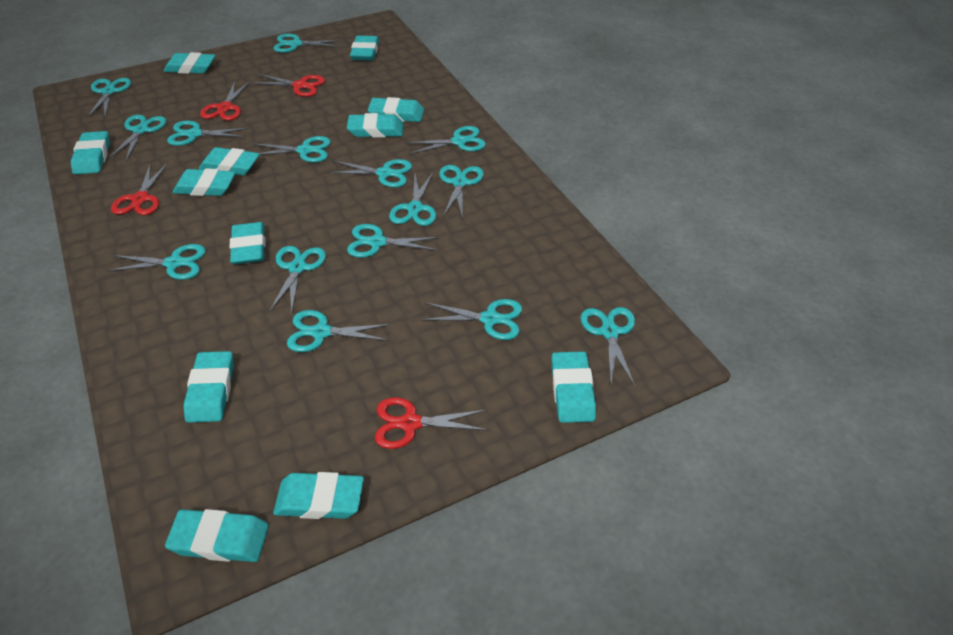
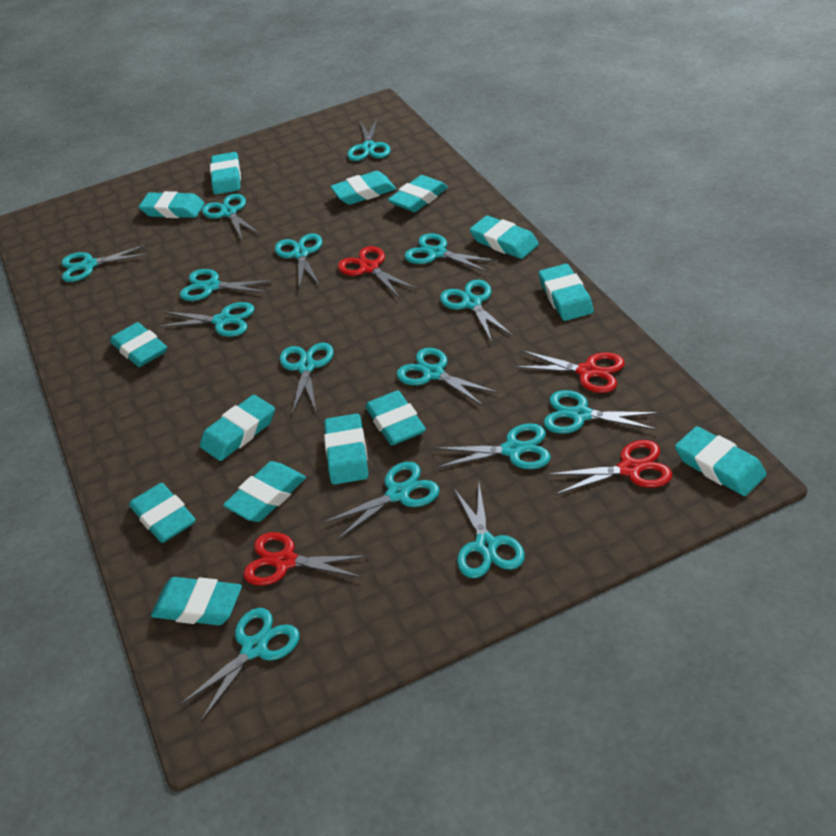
turquoise eraser: 12 -> 14

